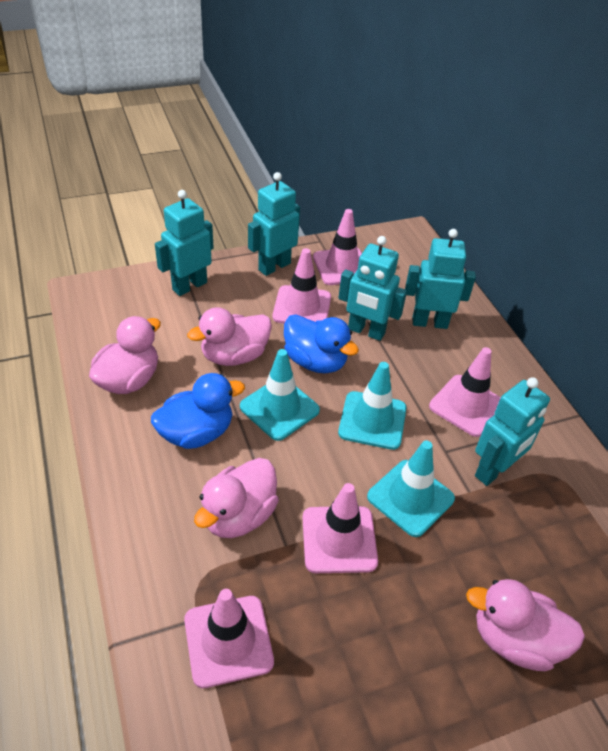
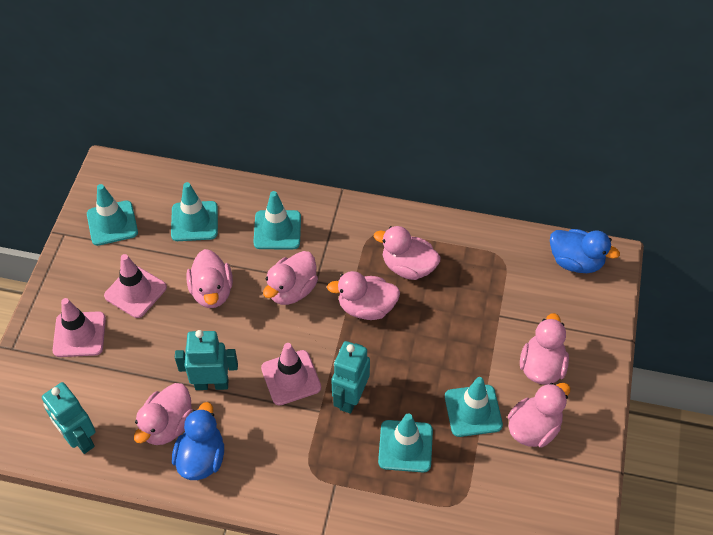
pink duck: 4 -> 7
pink traffic cone: 5 -> 3
turquoise robot: 5 -> 3
turquoise traffic cone: 3 -> 5

